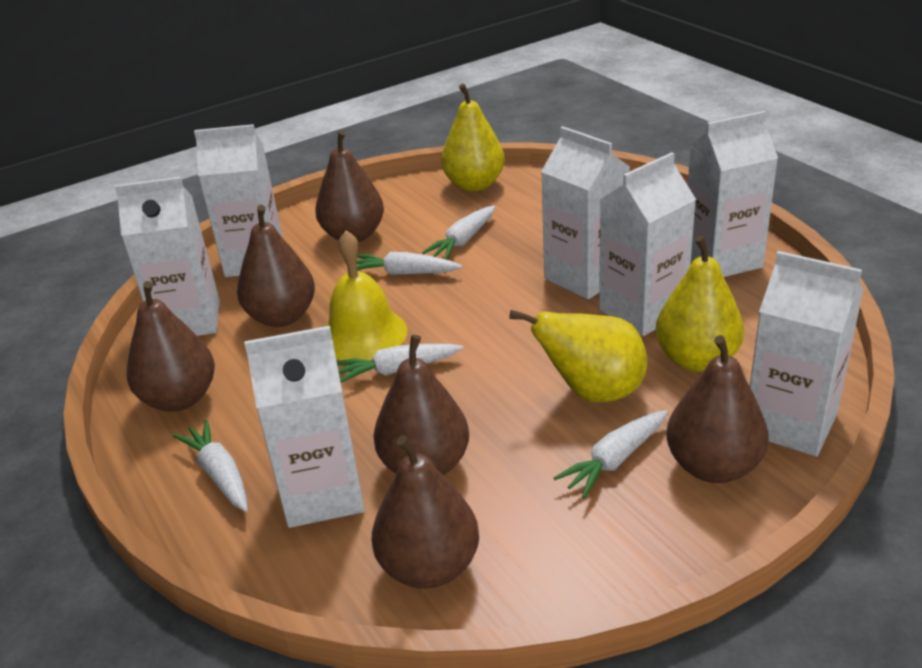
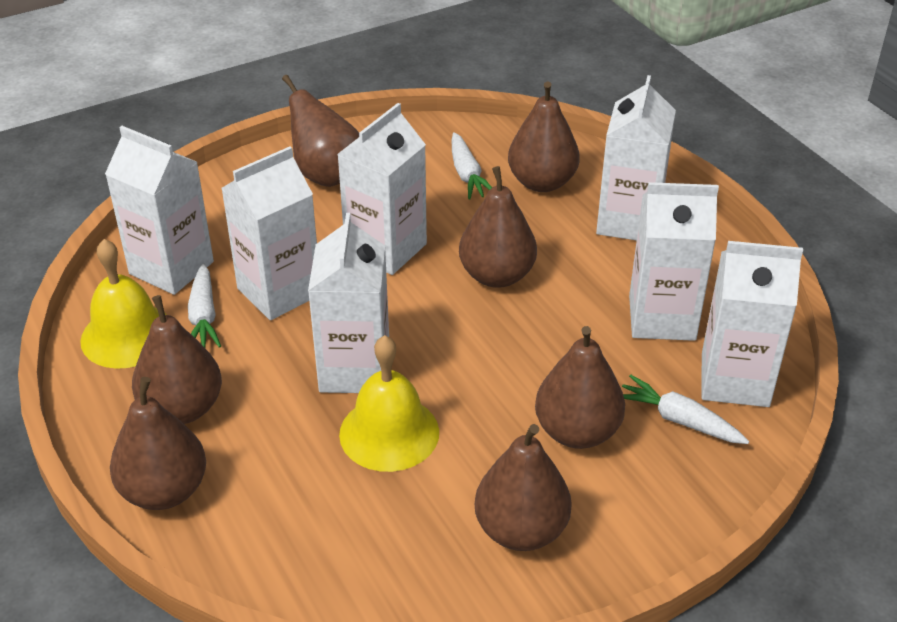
brown pear: 6 -> 7
white carrot: 5 -> 3
yellow bell: 1 -> 2
yellow pear: 3 -> 0

